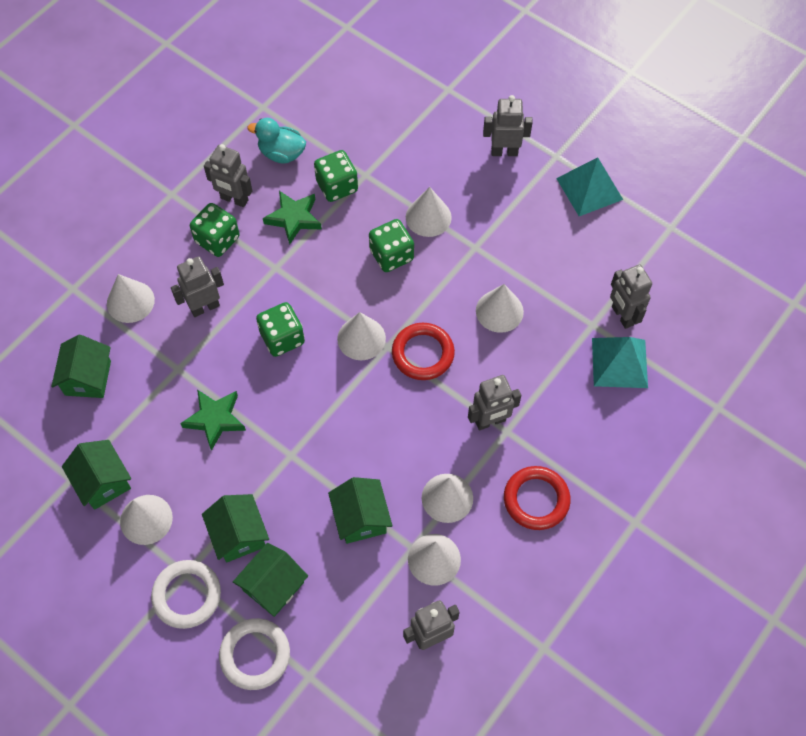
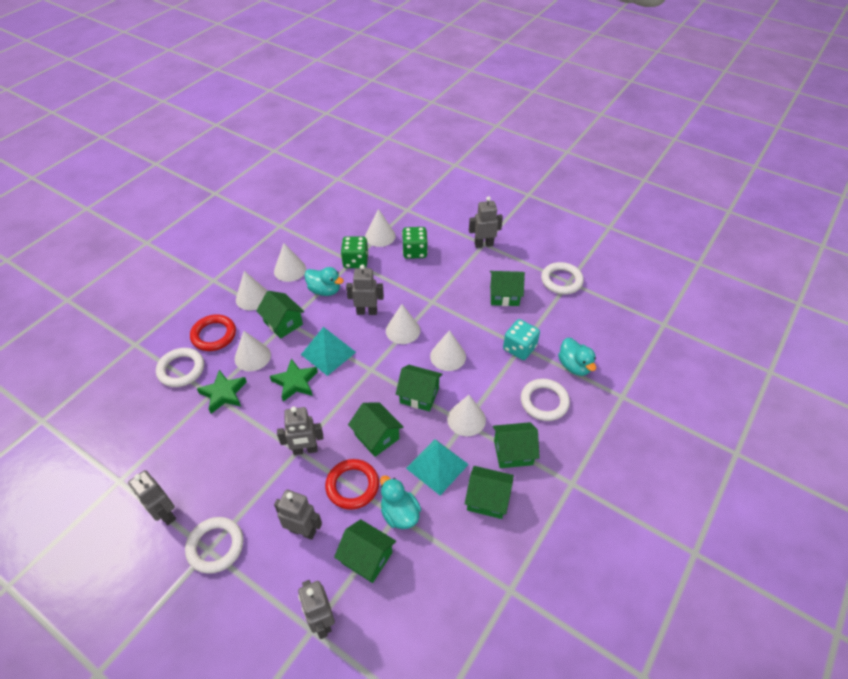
green dice: 4 -> 2
green house: 5 -> 7
turquoise dice: 0 -> 1
turquoise duck: 1 -> 3
white ring: 2 -> 4

